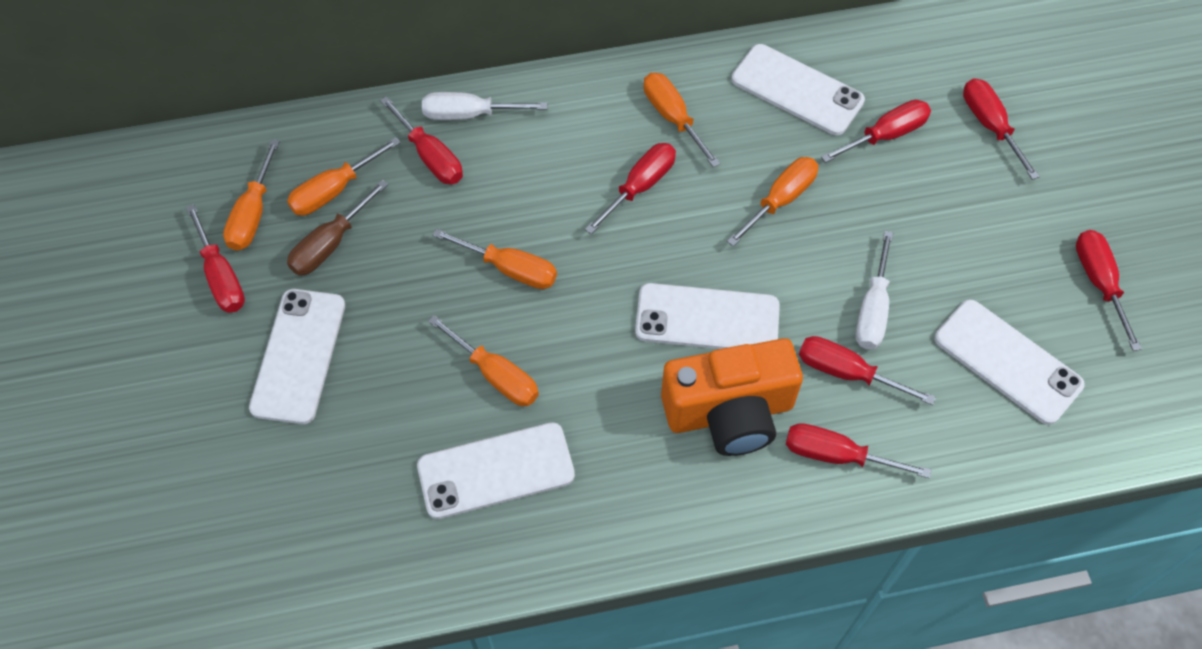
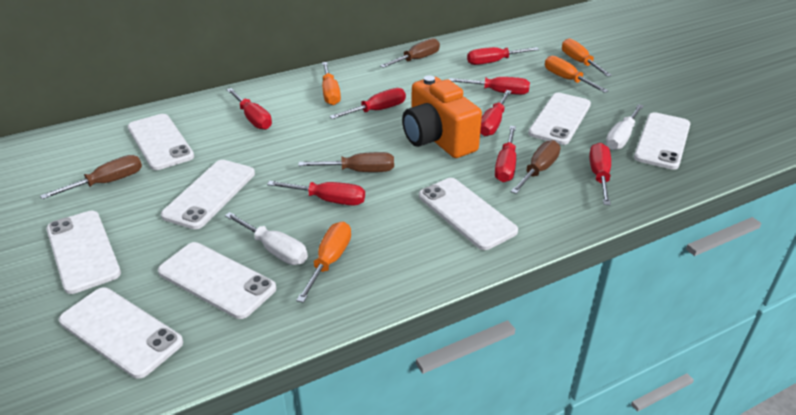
brown screwdriver: 1 -> 4
orange screwdriver: 6 -> 4
white phone: 5 -> 8

